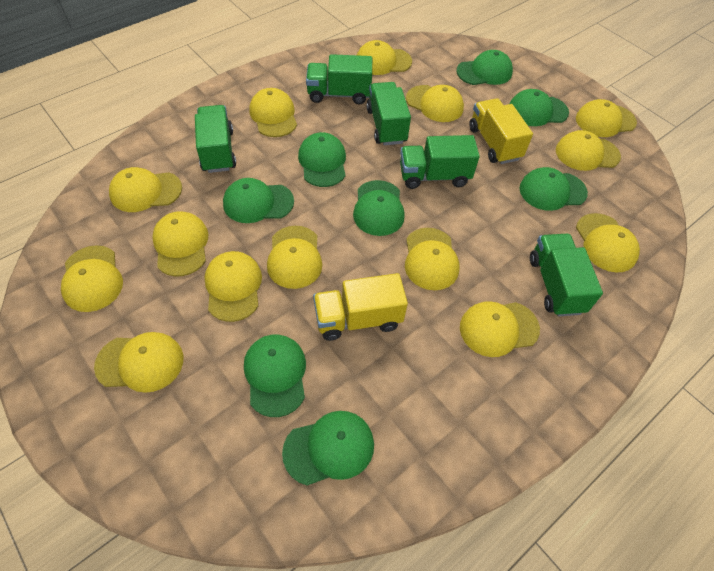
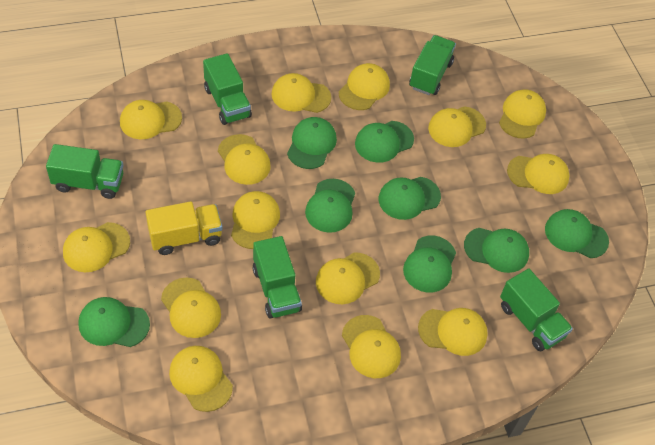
yellow truck: 2 -> 1

